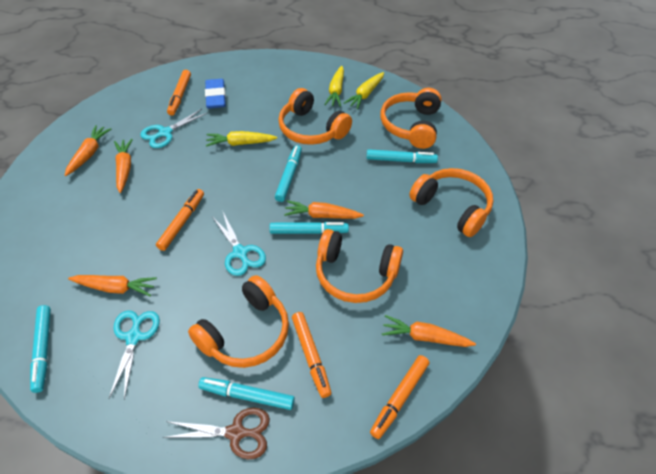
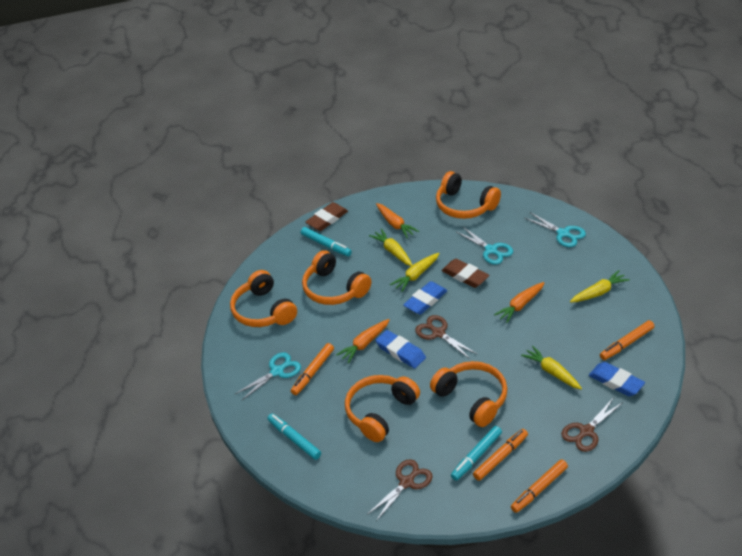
blue eraser: 1 -> 3
brown eraser: 0 -> 2
brown scissors: 1 -> 3
orange carrot: 5 -> 3
turquoise marker: 5 -> 3
yellow carrot: 3 -> 4

